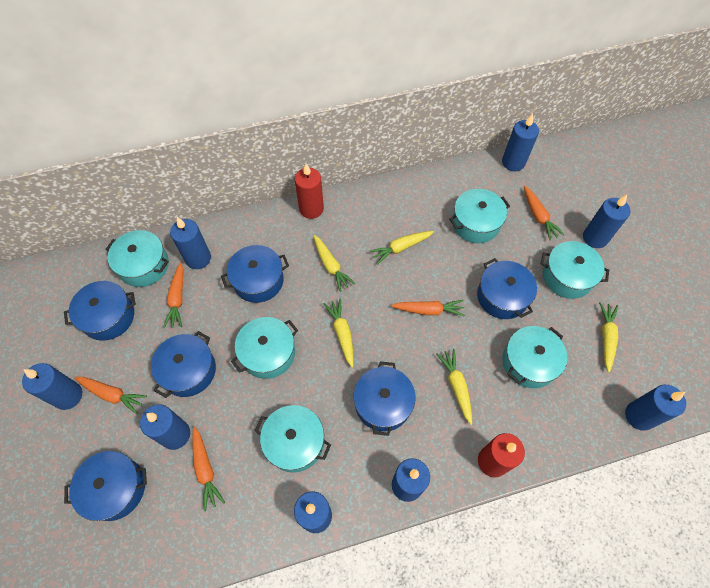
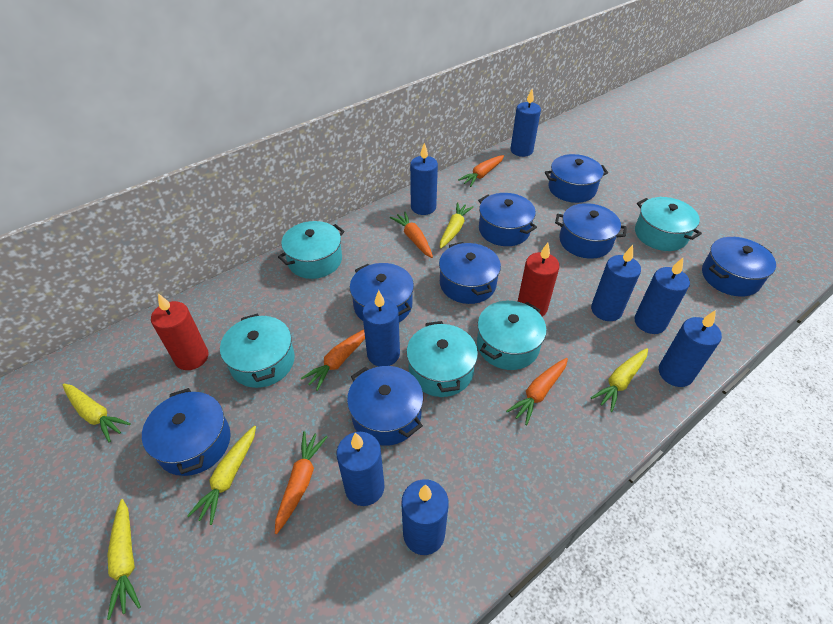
blue pot: 6 -> 8
turquoise pot: 6 -> 5

